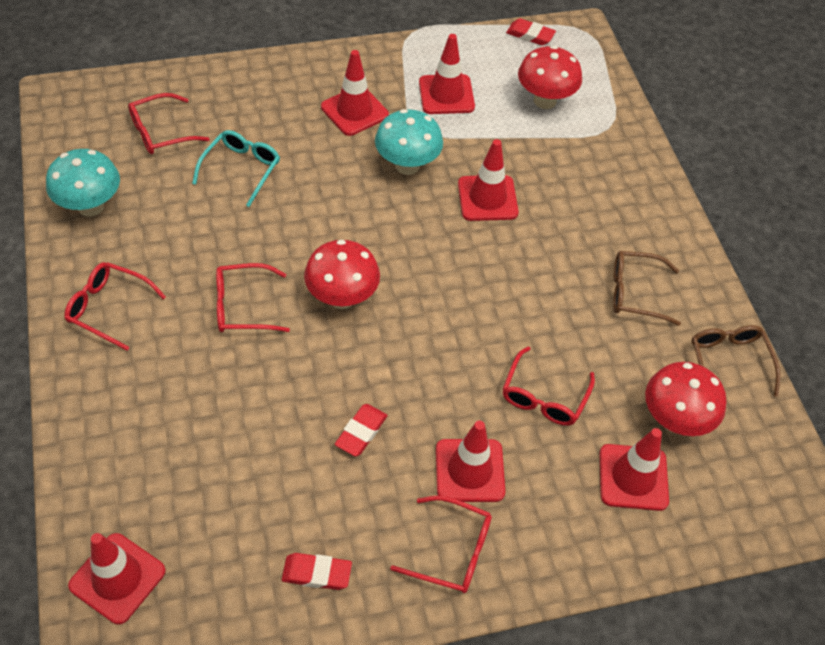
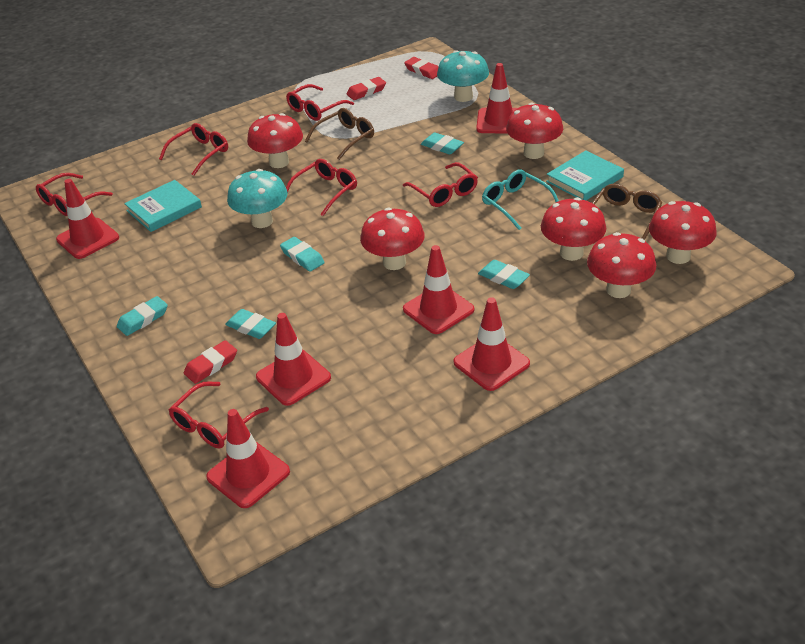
red glasses: 5 -> 6
red mushroom: 3 -> 6
turquoise book: 0 -> 2
turquoise eraser: 0 -> 5

